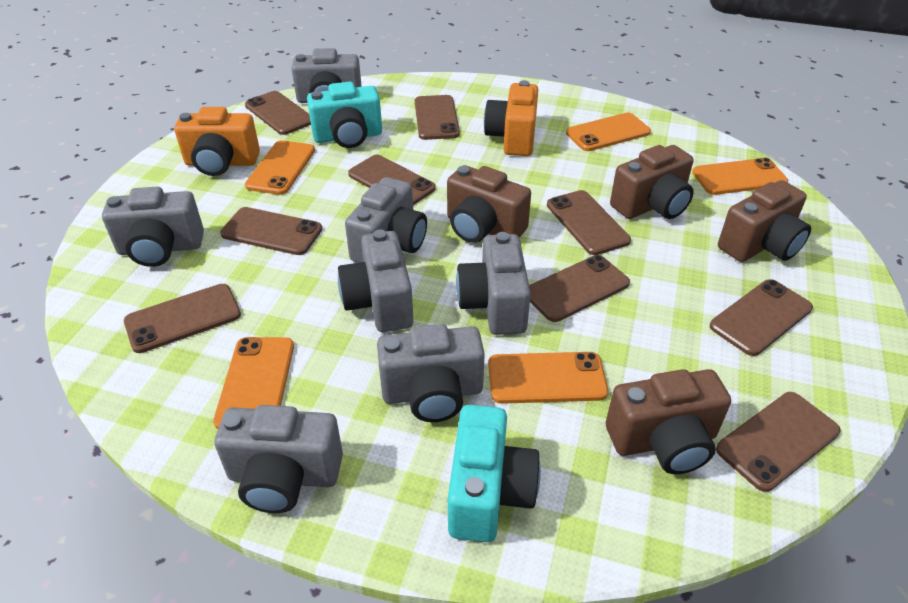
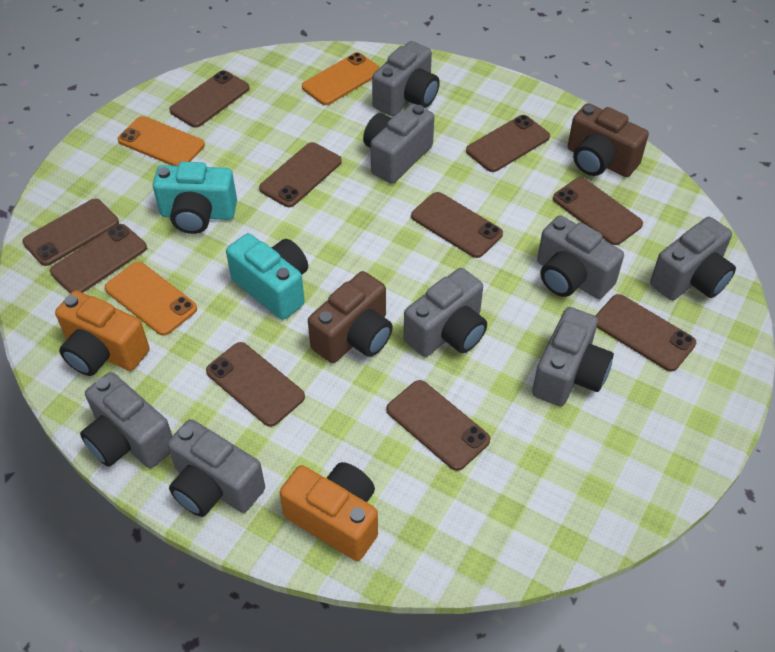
brown camera: 4 -> 2
brown phone: 9 -> 10
grey camera: 7 -> 8
orange phone: 5 -> 3

